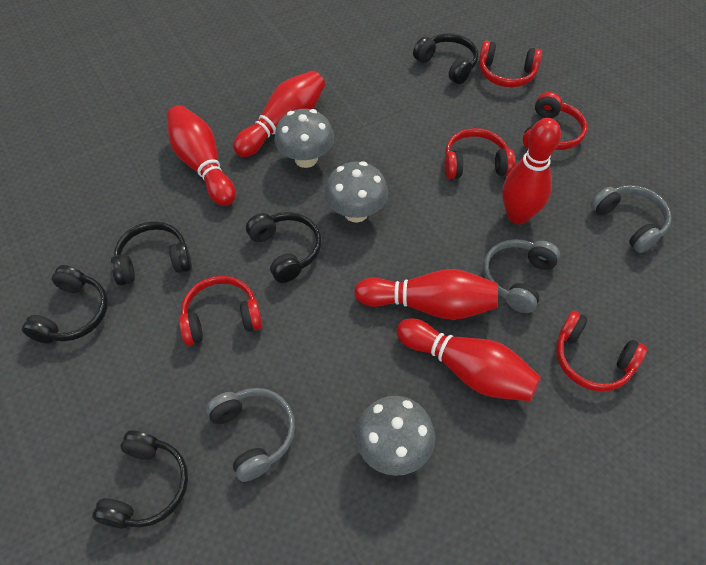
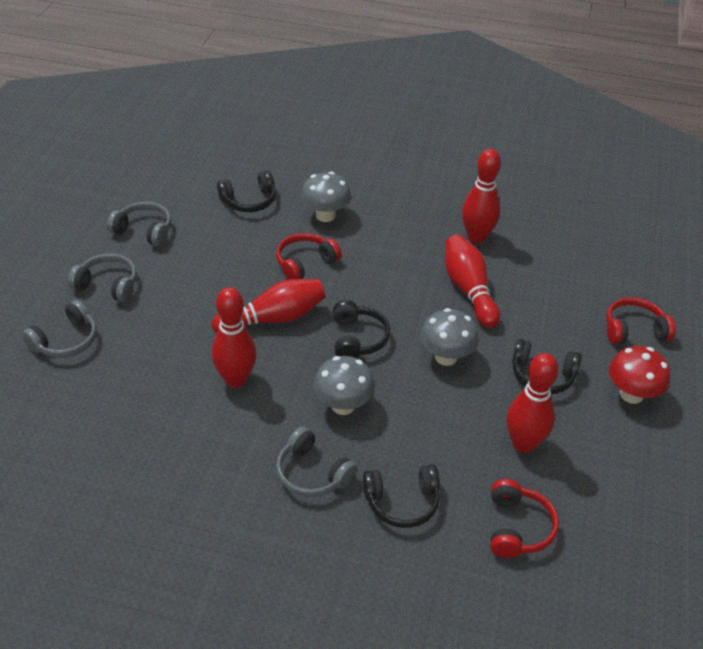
black headphones: 5 -> 4
grey headphones: 3 -> 4
red headphones: 5 -> 3
red mushroom: 0 -> 1

